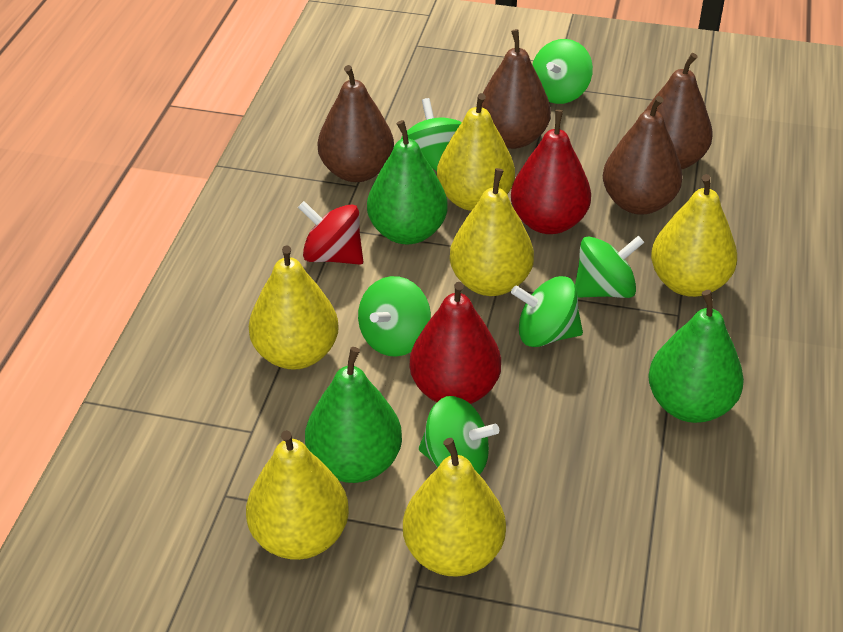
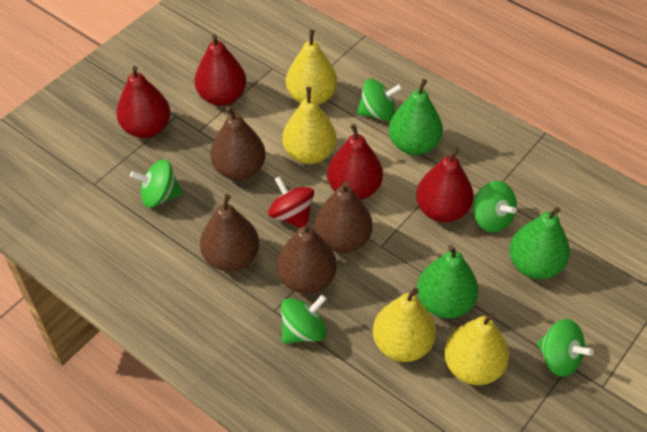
green spinning top: 6 -> 5
red pear: 2 -> 4
yellow pear: 6 -> 4

